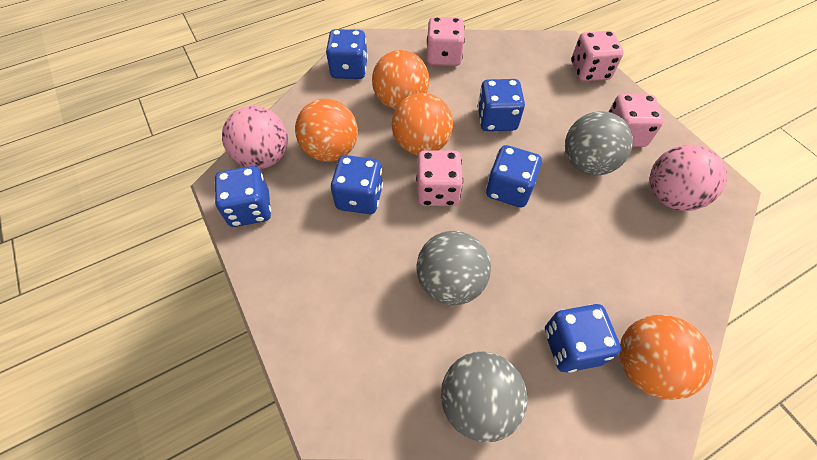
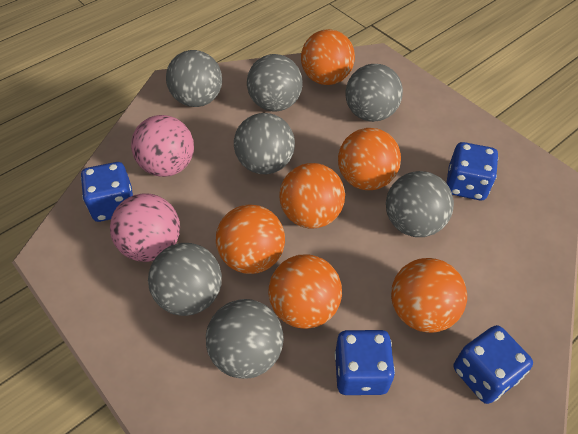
blue dice: 6 -> 4
grey ball: 3 -> 7
orange ball: 4 -> 6
pink dice: 4 -> 0

